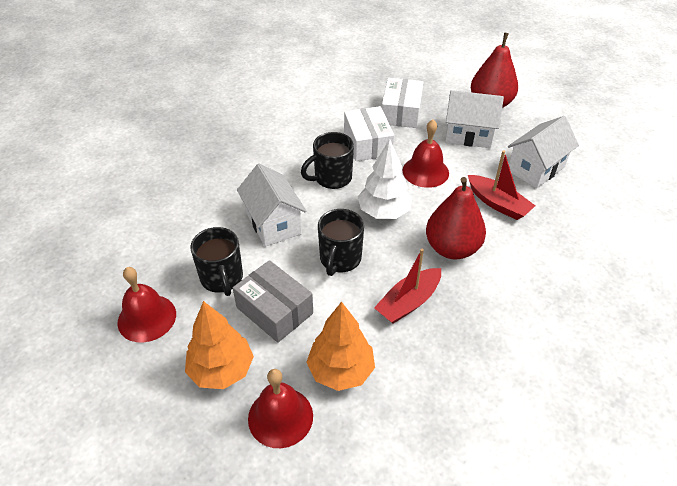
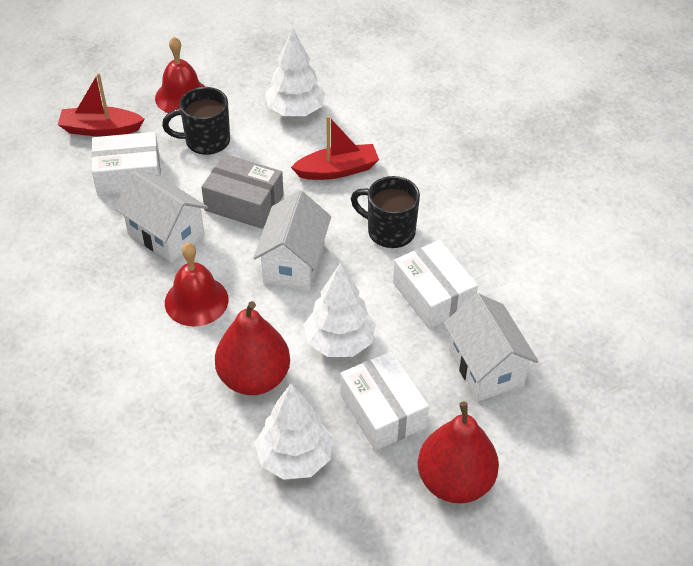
black mug: 3 -> 2
orange tree: 2 -> 0
red bell: 3 -> 2
white box: 2 -> 3
white tree: 1 -> 3

